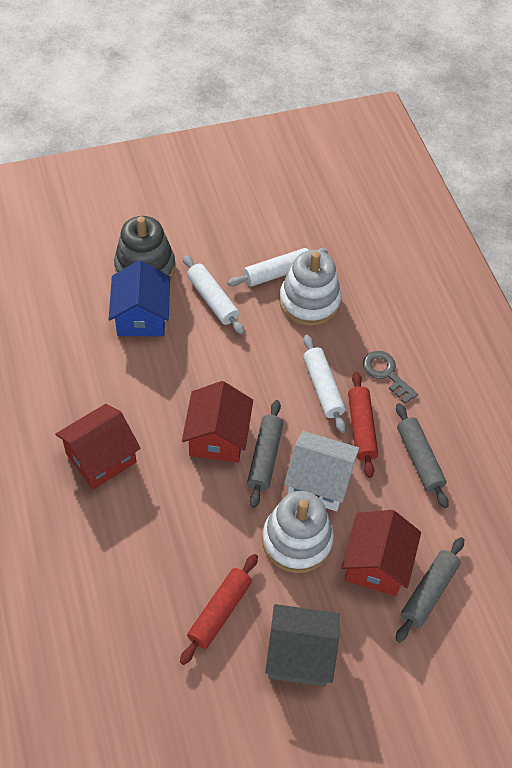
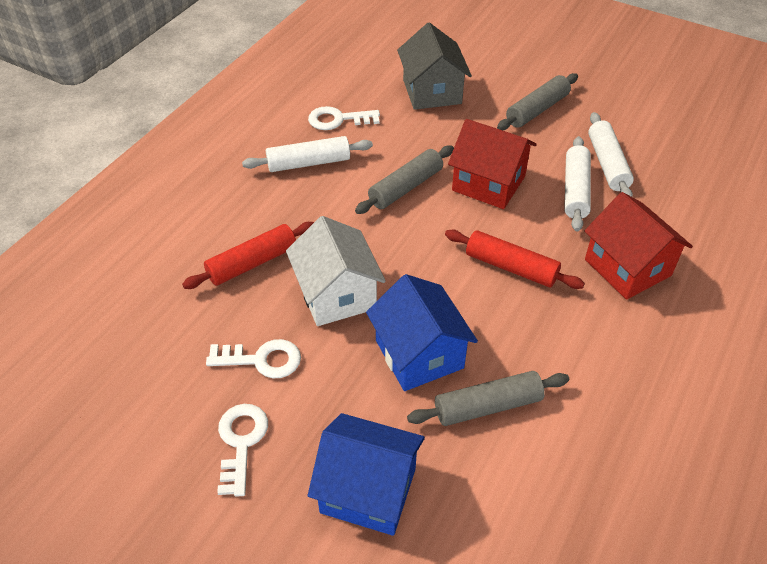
blue house: 1 -> 2
grey key: 1 -> 0
grey stacking toy: 1 -> 0
red house: 3 -> 2
white key: 0 -> 3
white stacking toy: 2 -> 0

